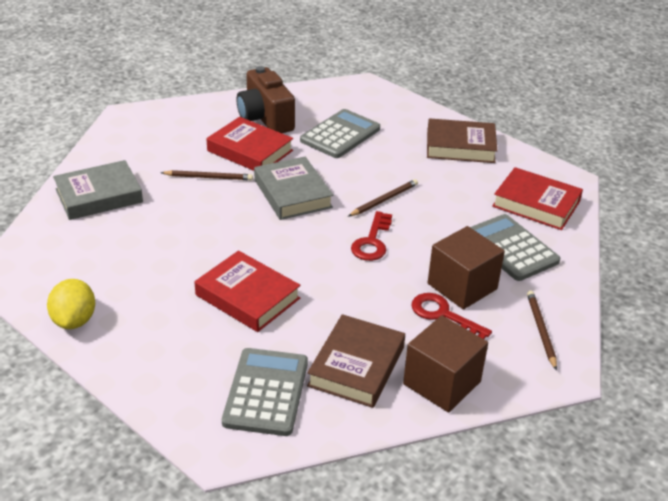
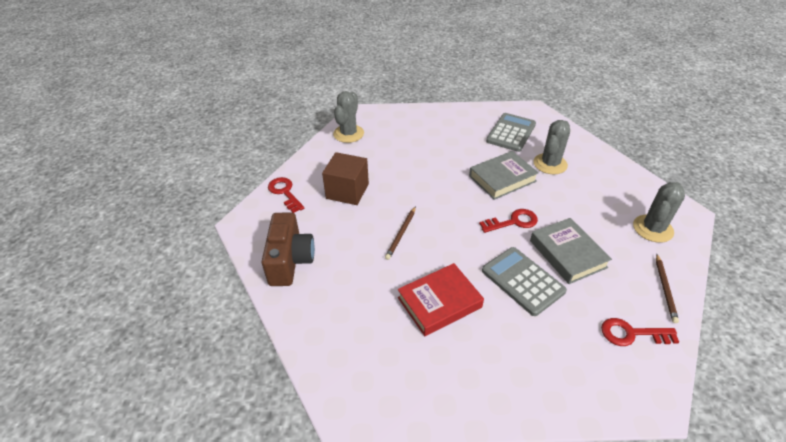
brown book: 2 -> 0
brown cube: 2 -> 1
brown pencil: 3 -> 2
grey cactus: 0 -> 3
grey calculator: 3 -> 2
red book: 3 -> 1
red key: 2 -> 3
yellow lemon: 1 -> 0

